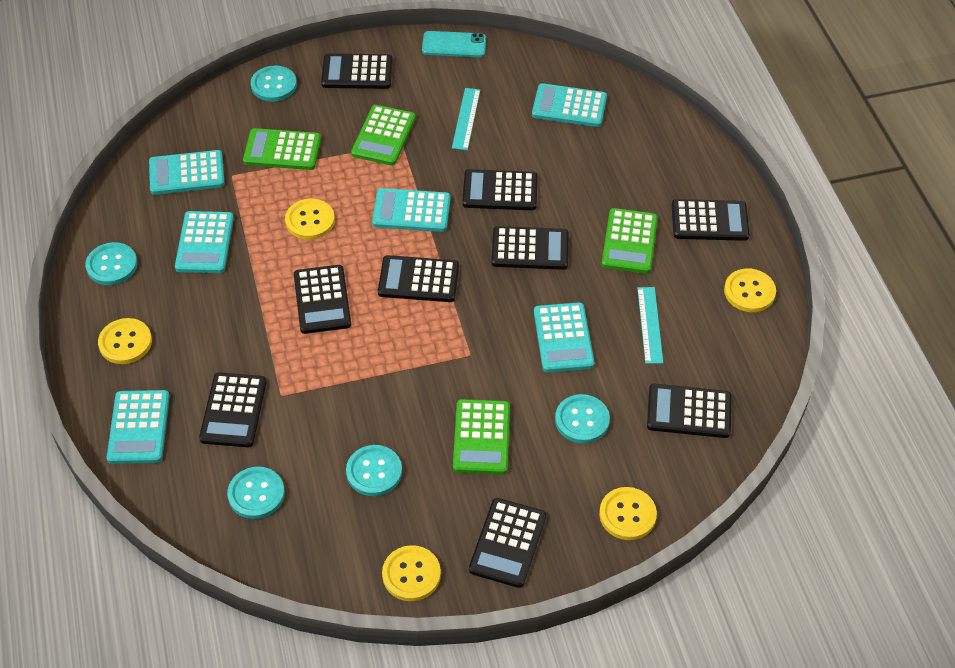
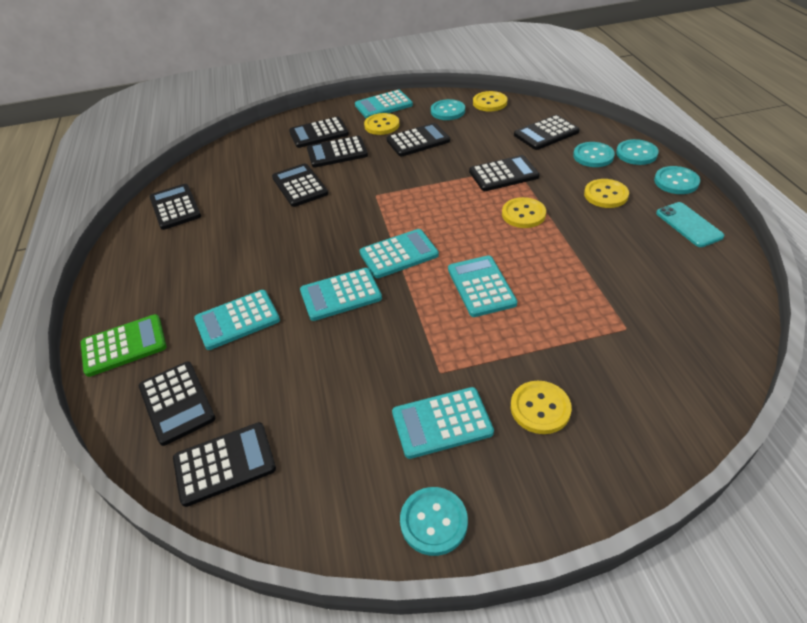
green calculator: 4 -> 1
turquoise ruler: 2 -> 0

